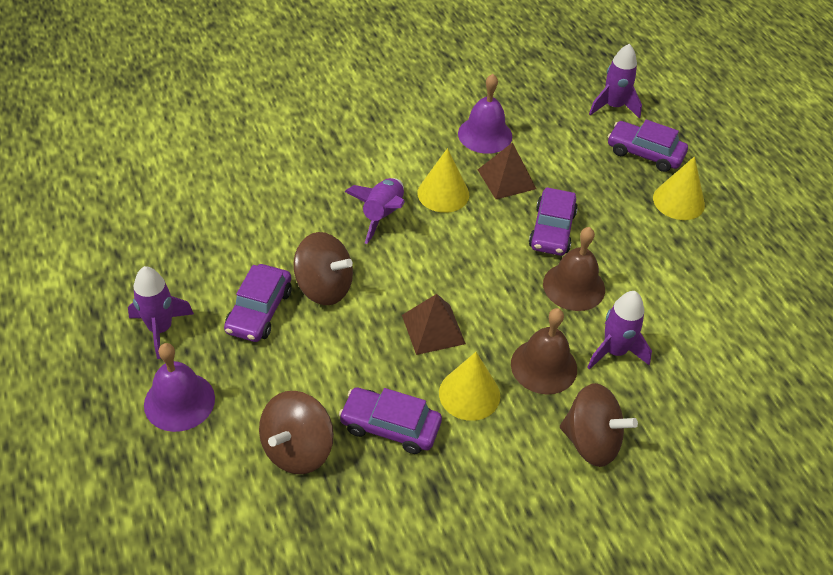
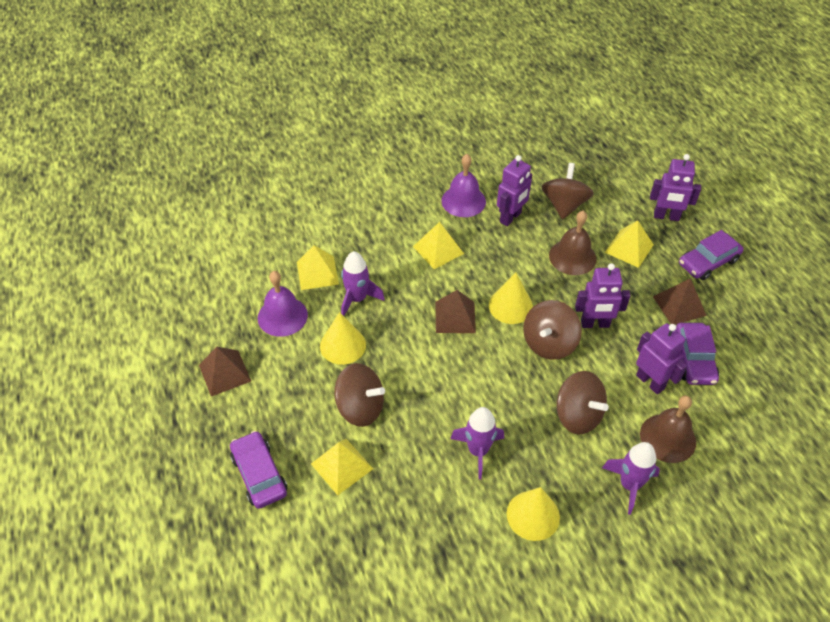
brown pyramid: 2 -> 3
brown spinning top: 3 -> 4
purple car: 4 -> 3
purple robot: 0 -> 4
purple rocket: 4 -> 3
yellow pyramid: 0 -> 4

